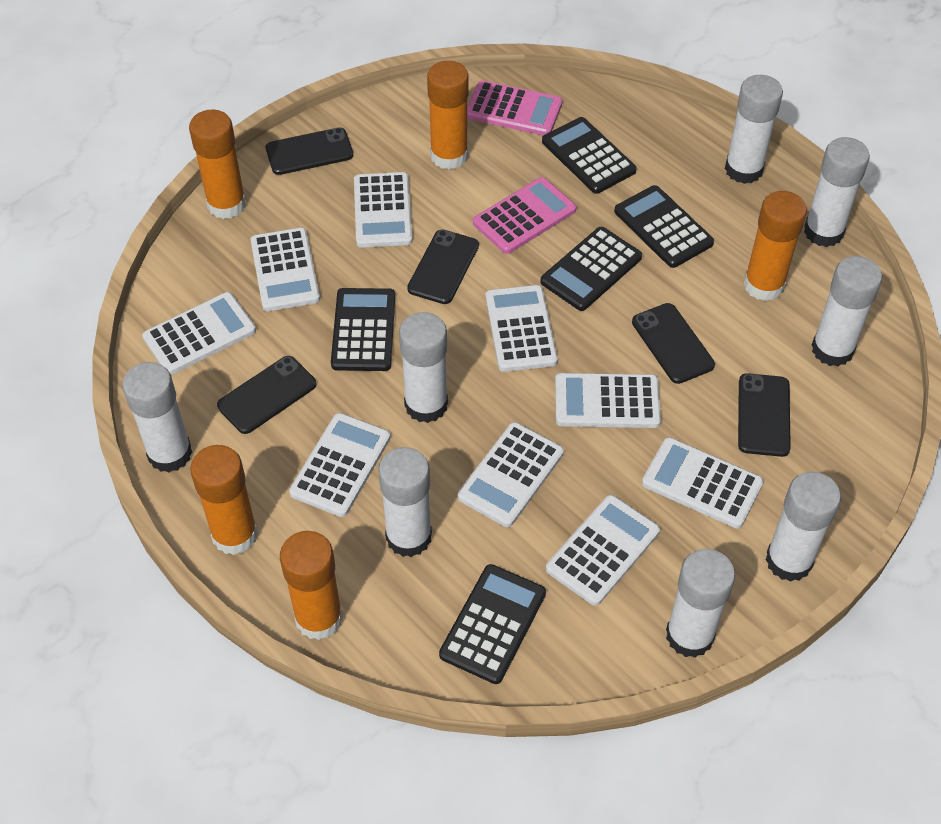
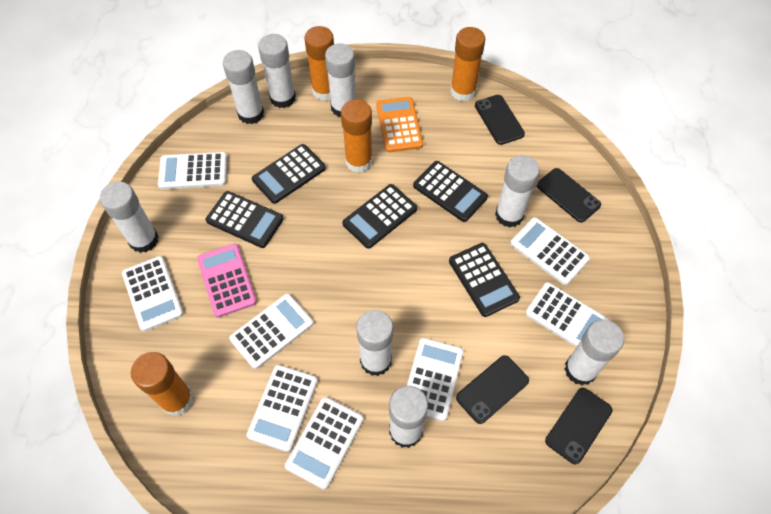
black phone: 5 -> 4
orange calculator: 0 -> 1
orange glue stick: 5 -> 4
pink calculator: 2 -> 1
white calculator: 9 -> 8

